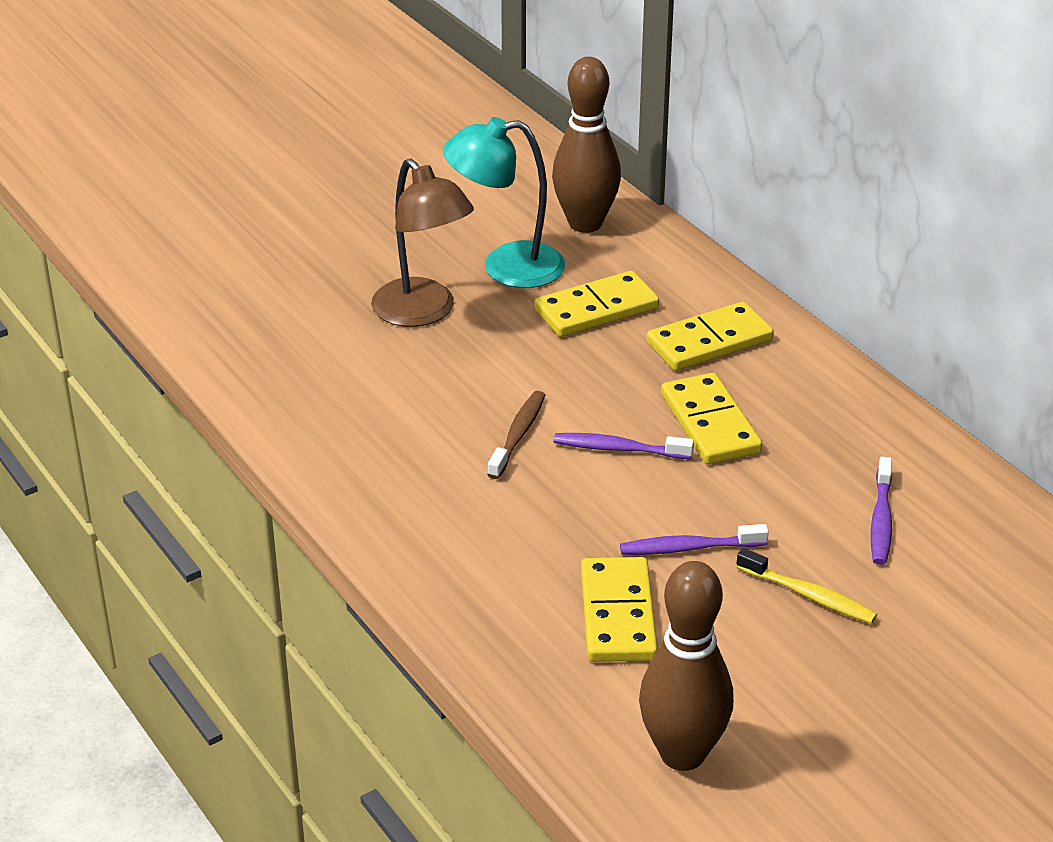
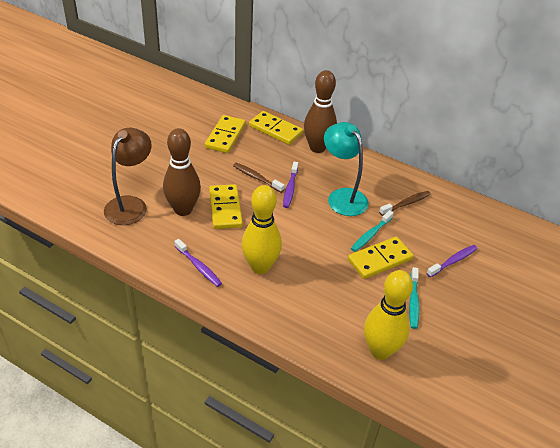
brown toothbrush: 1 -> 2
turquoise toothbrush: 0 -> 2
yellow bowling pin: 0 -> 2
yellow toothbrush: 1 -> 0

